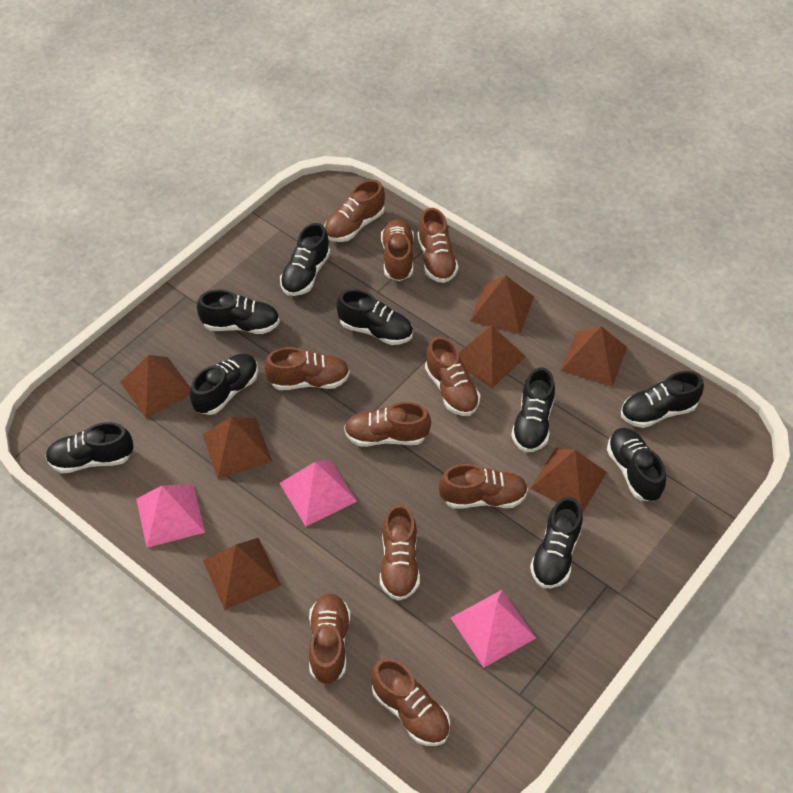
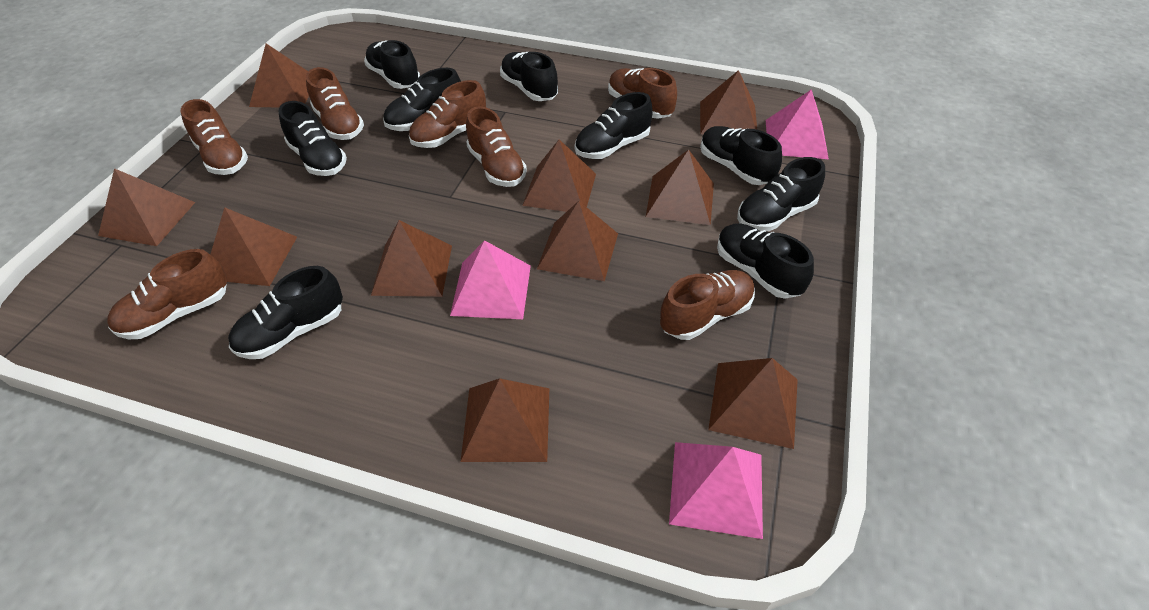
brown pyramid: 7 -> 10
brown shoe: 10 -> 7

